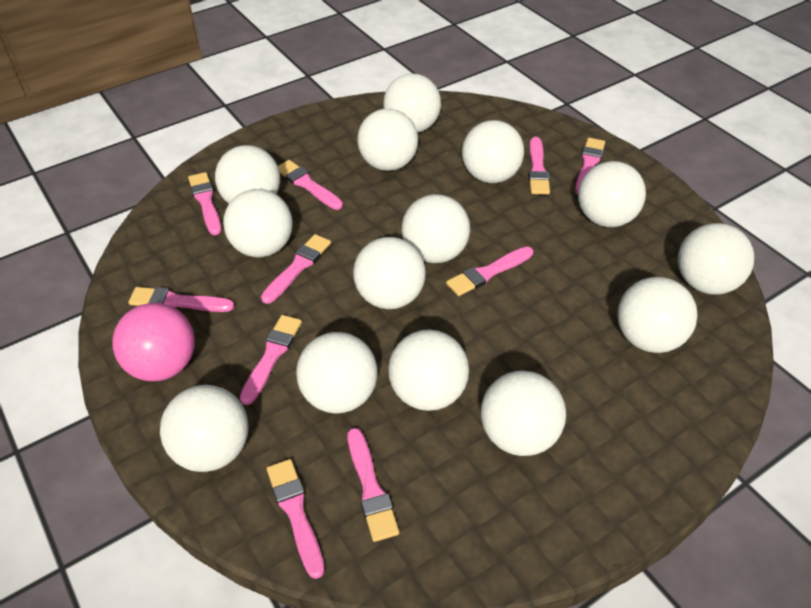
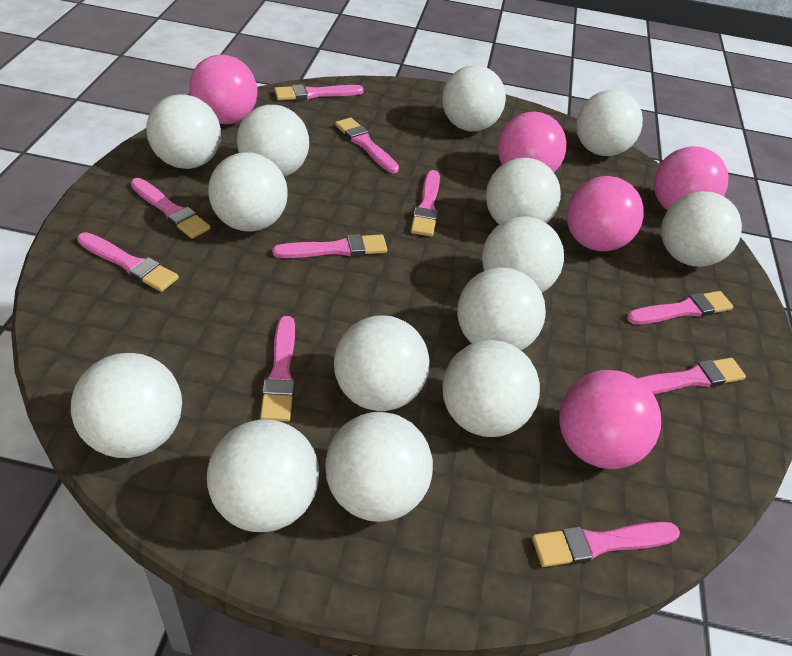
pink ball: 1 -> 5

